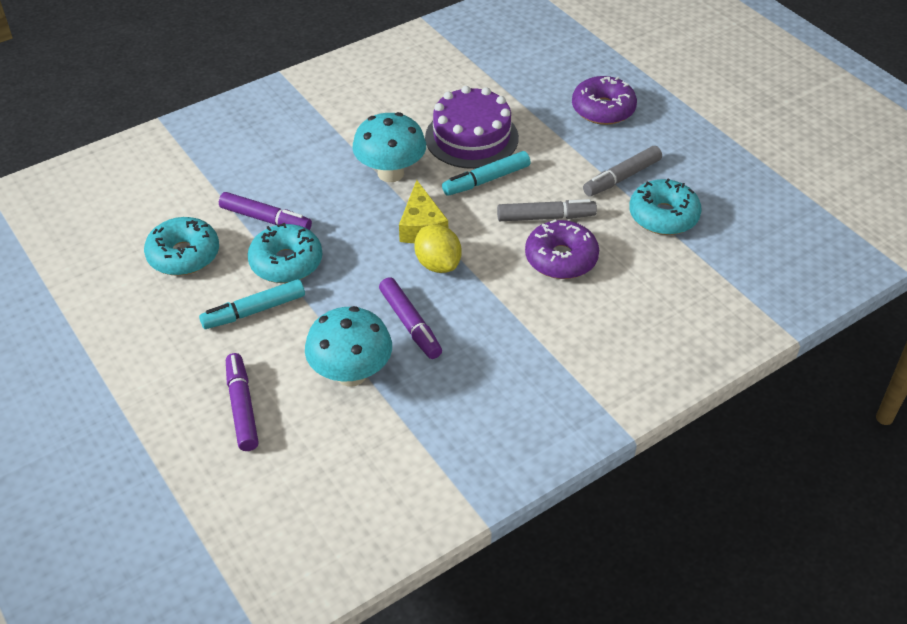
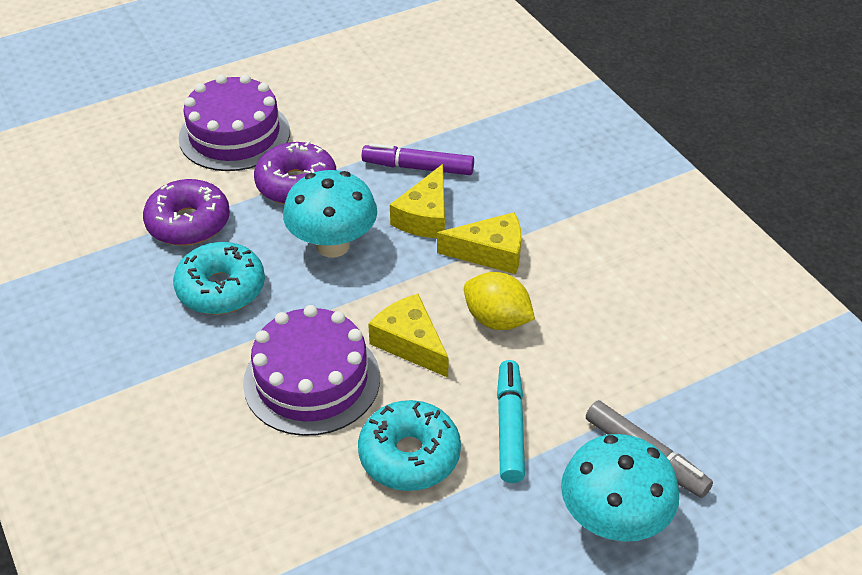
grey marker: 2 -> 1
purple cake: 1 -> 2
purple marker: 3 -> 1
turquoise donut: 3 -> 2
turquoise marker: 2 -> 1
yellow cheese: 1 -> 3

